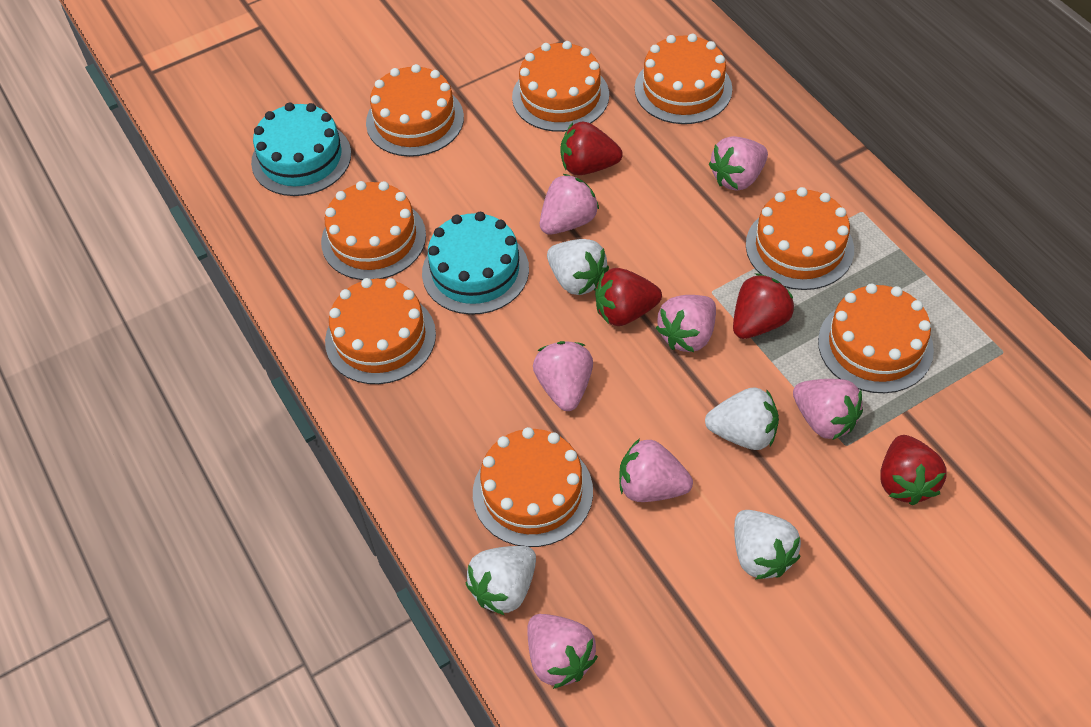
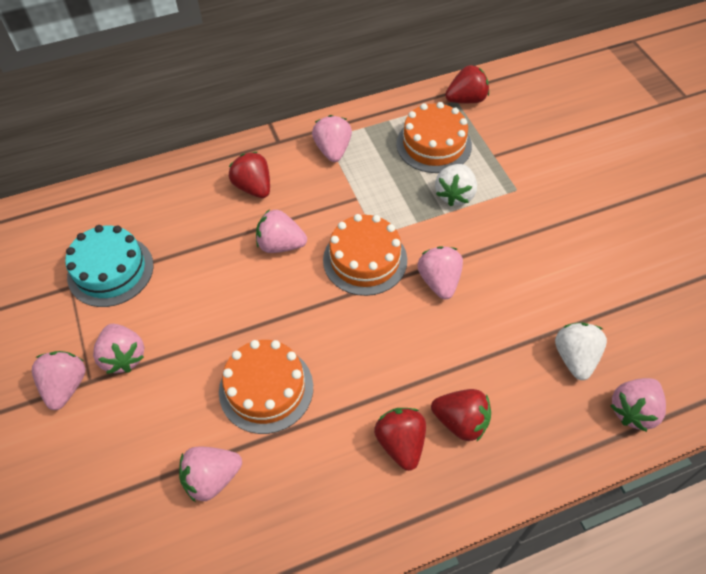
orange cake: 8 -> 3
turquoise cake: 2 -> 1
white strawberry: 4 -> 2

